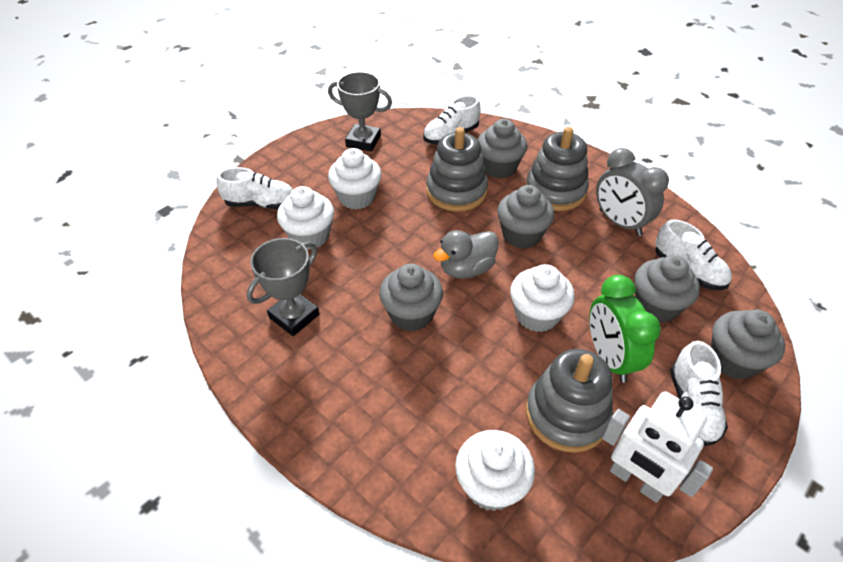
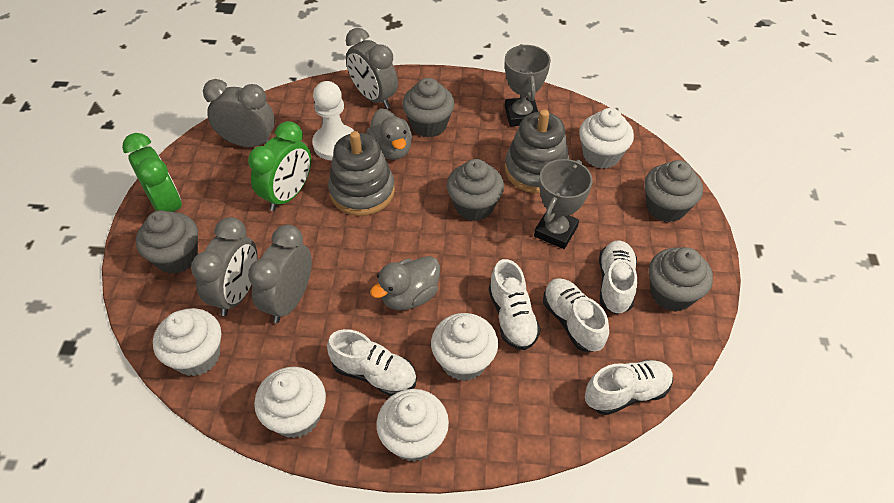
green clock: 1 -> 2
grey clock: 1 -> 4
grey duck: 1 -> 2
grey stacking toy: 3 -> 2
white cupcake: 4 -> 5
white pawn: 0 -> 1
white robot: 1 -> 0
white shoe: 4 -> 5

